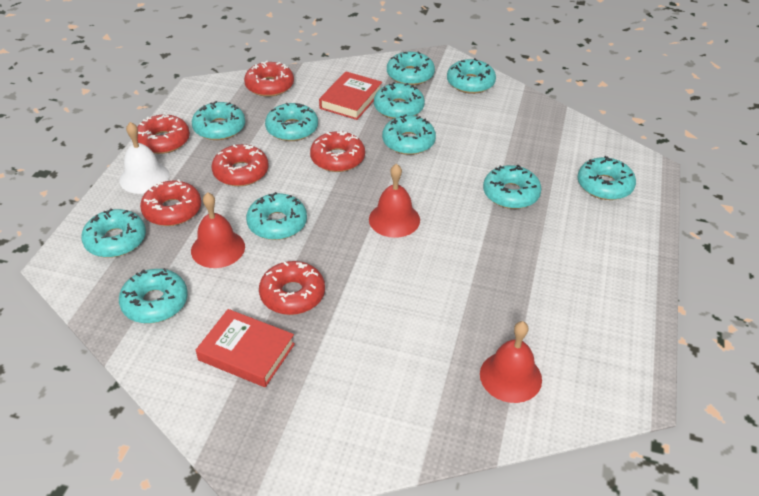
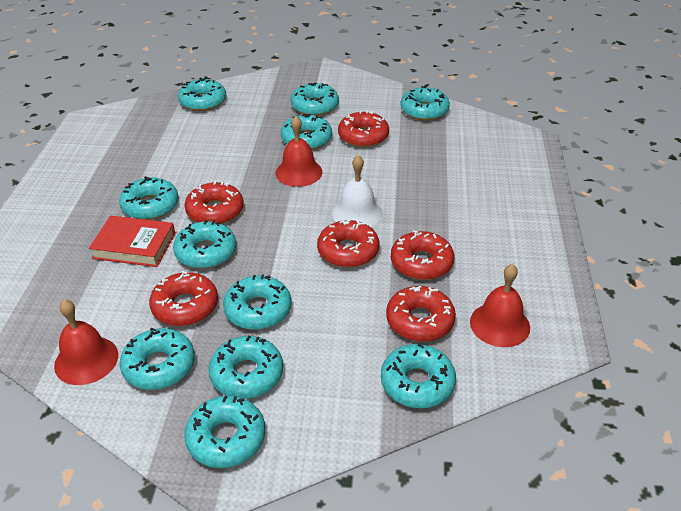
red book: 2 -> 1

